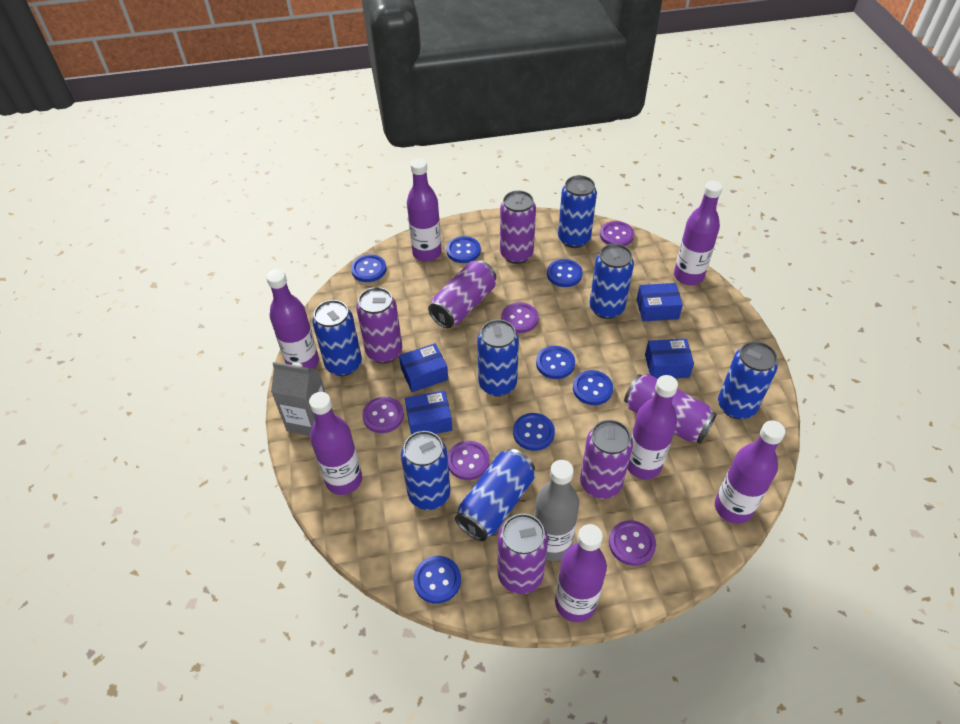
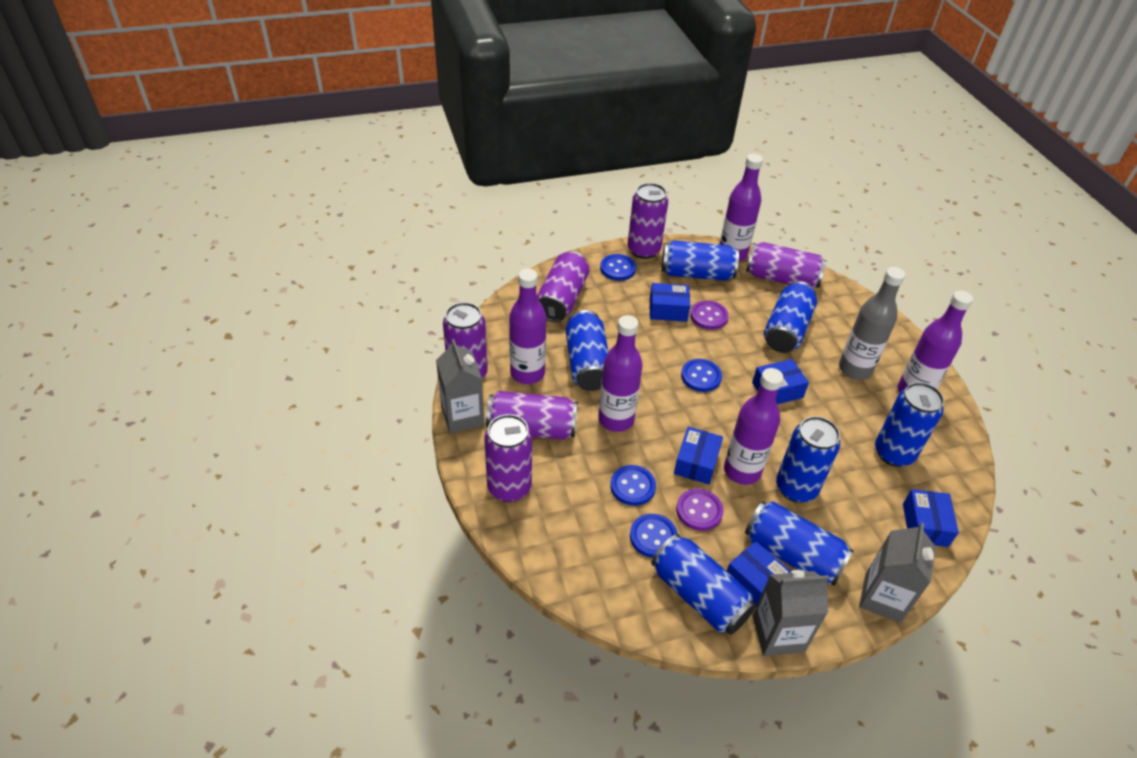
blue box: 4 -> 5
blue button: 7 -> 4
grey carton: 1 -> 3
purple bottle: 7 -> 5
purple button: 5 -> 2

